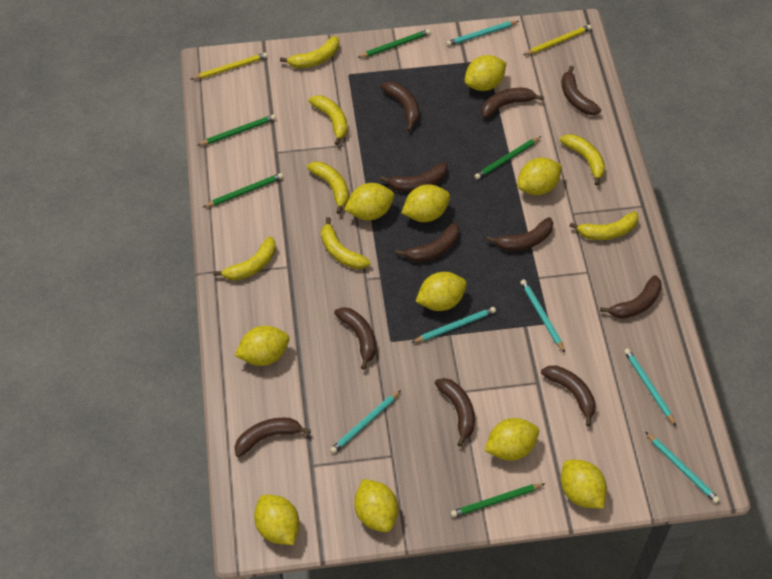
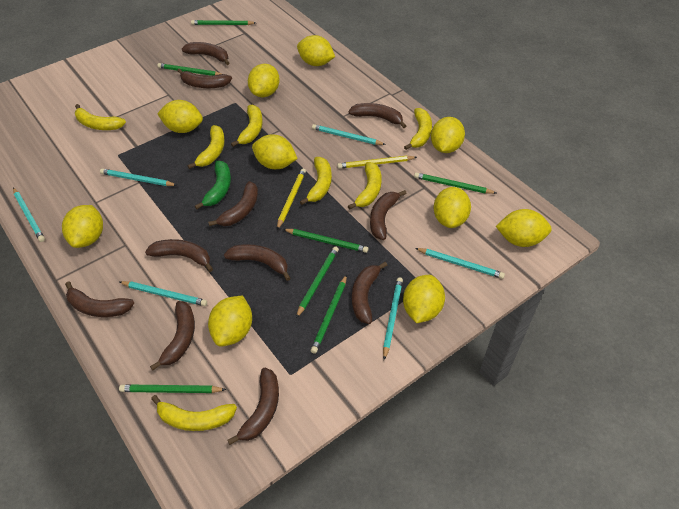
green banana: 0 -> 1
green pencil: 5 -> 7

